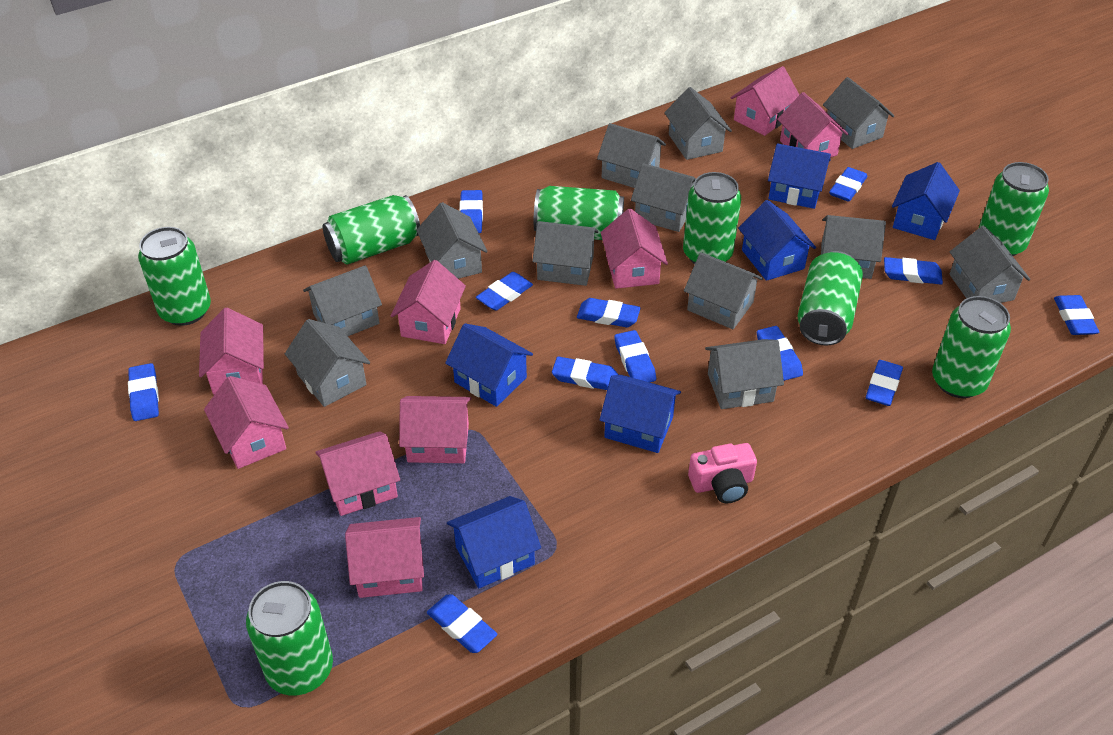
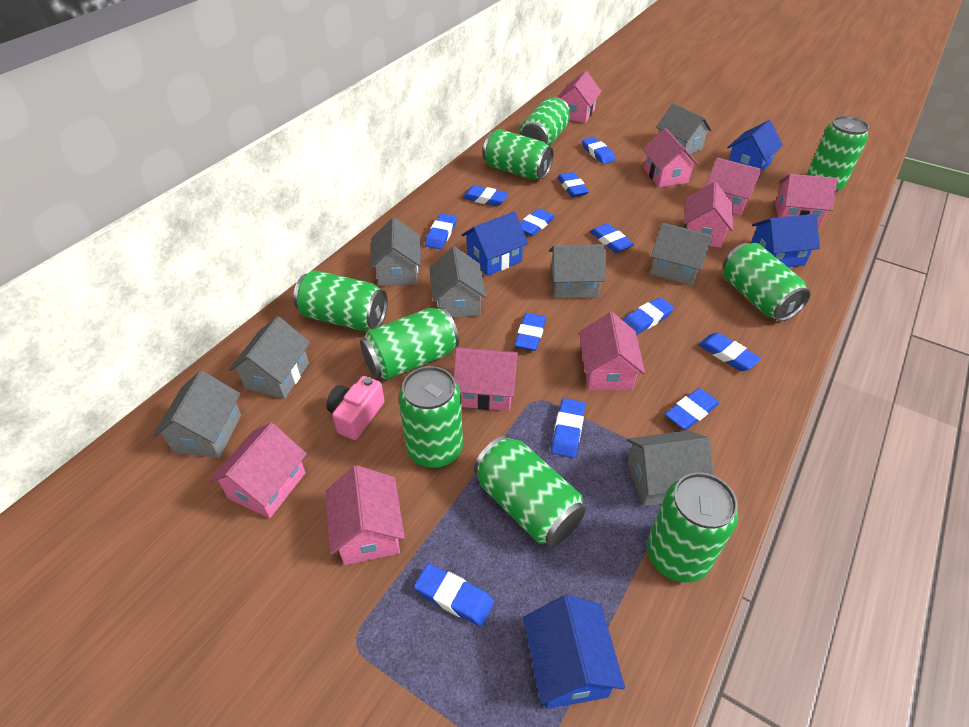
blue house: 6 -> 4
green can: 8 -> 9
grey house: 12 -> 8

